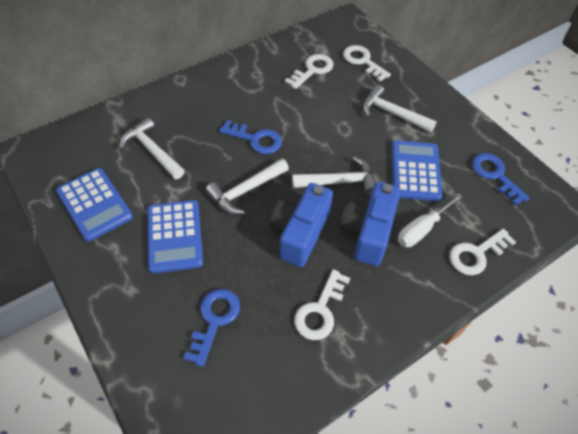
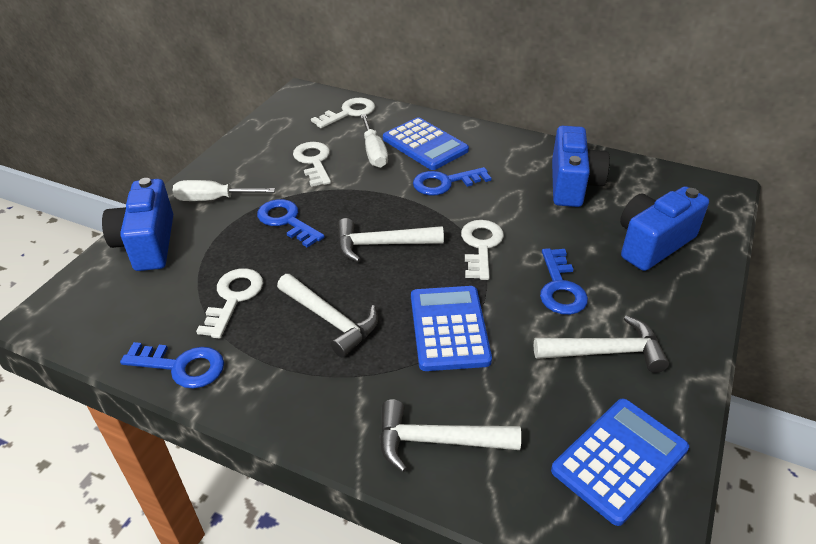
blue camera: 2 -> 3
blue key: 3 -> 4
white screwdriver: 1 -> 2

